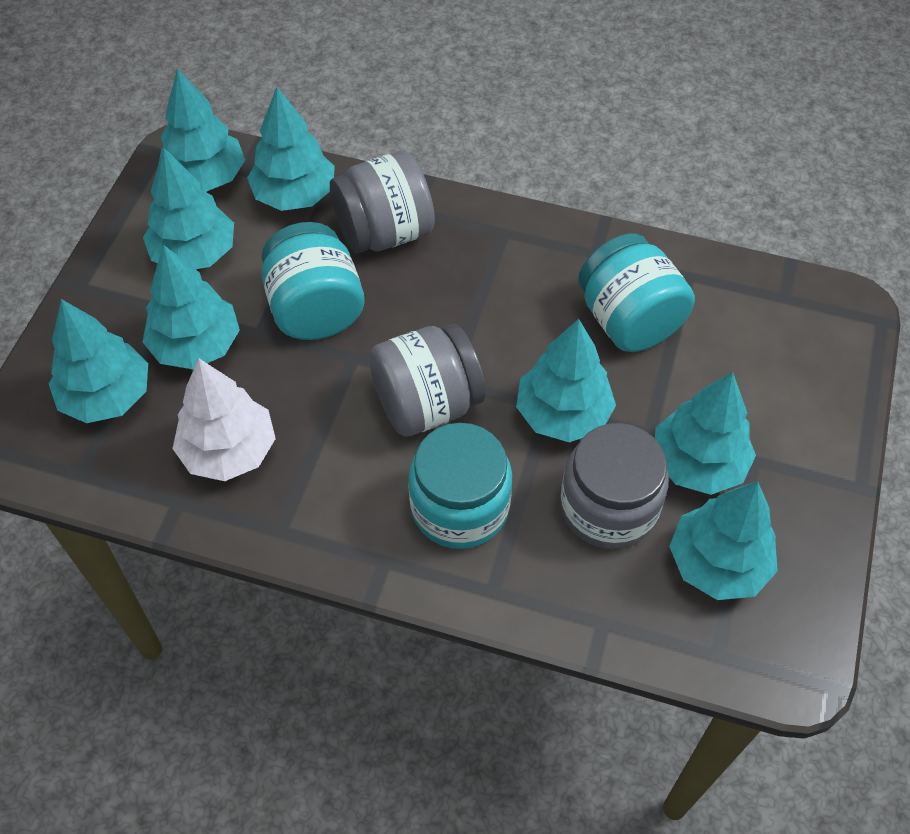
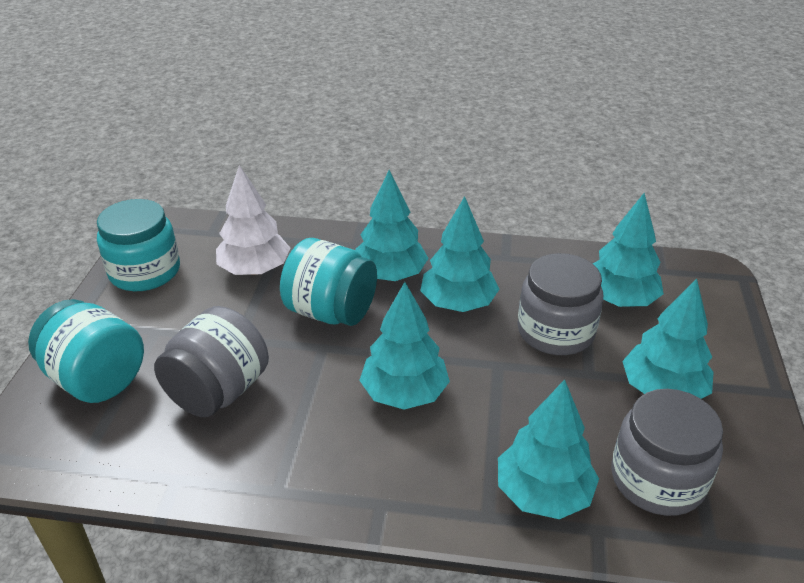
turquoise tree: 8 -> 6

